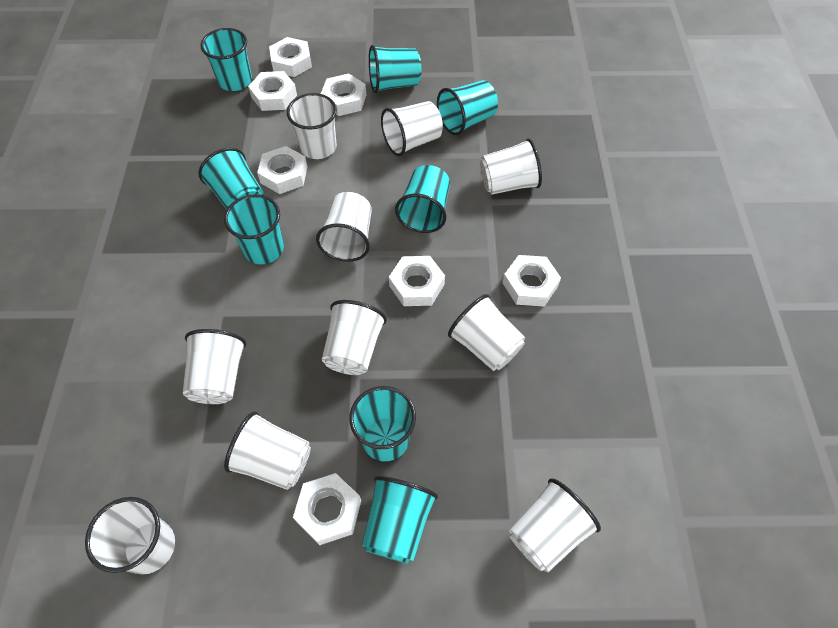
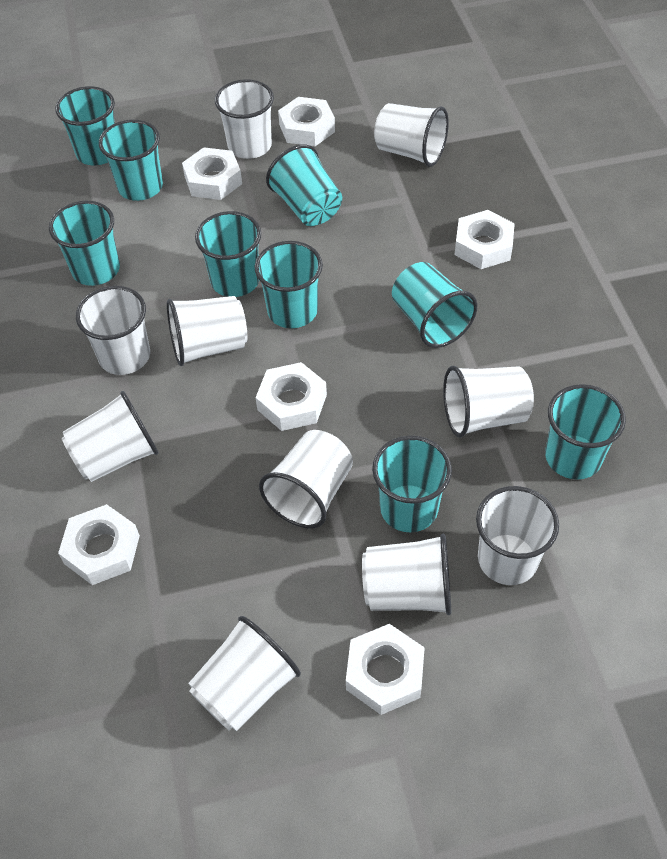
turquoise cup: 8 -> 9
white nut: 7 -> 6

